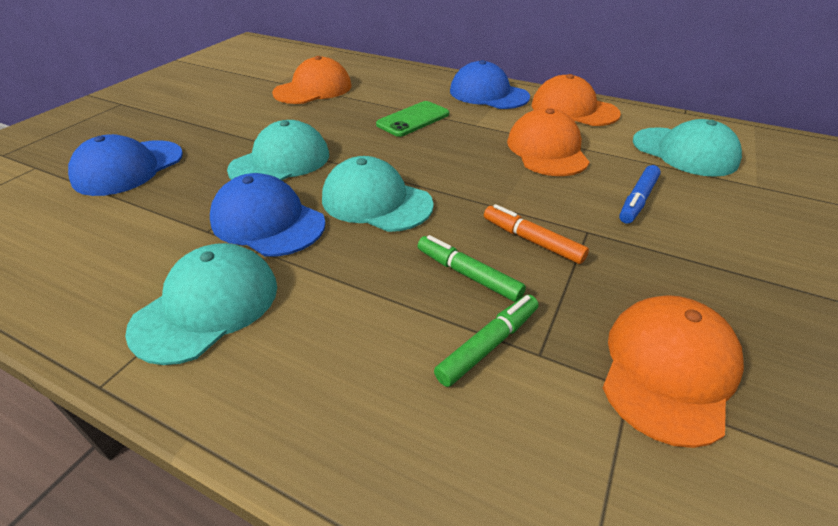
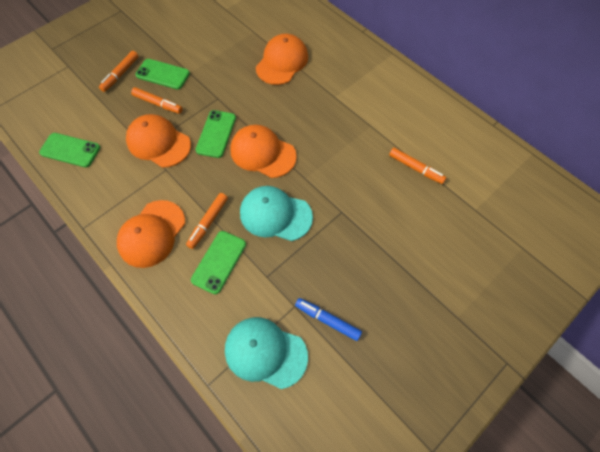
blue cap: 3 -> 0
green marker: 2 -> 0
green phone: 1 -> 4
orange marker: 1 -> 4
turquoise cap: 4 -> 2

